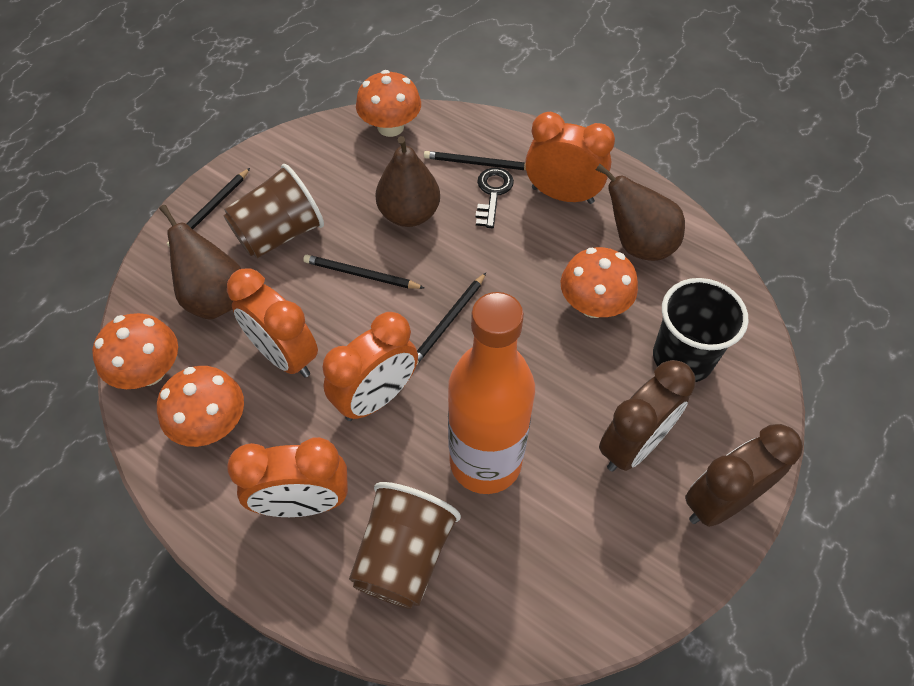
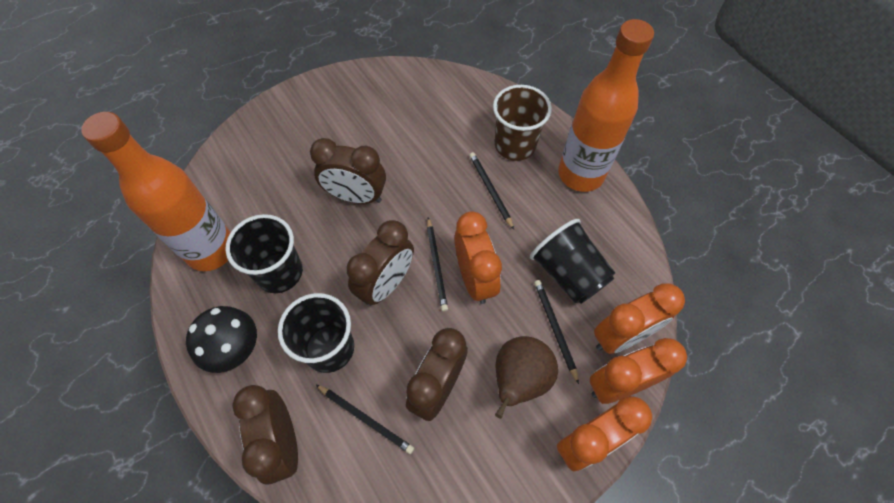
black cup: 1 -> 3
black key: 1 -> 0
black mushroom: 0 -> 1
brown clock: 2 -> 4
brown cup: 2 -> 1
brown pear: 3 -> 1
orange bottle: 1 -> 2
orange mushroom: 4 -> 0

